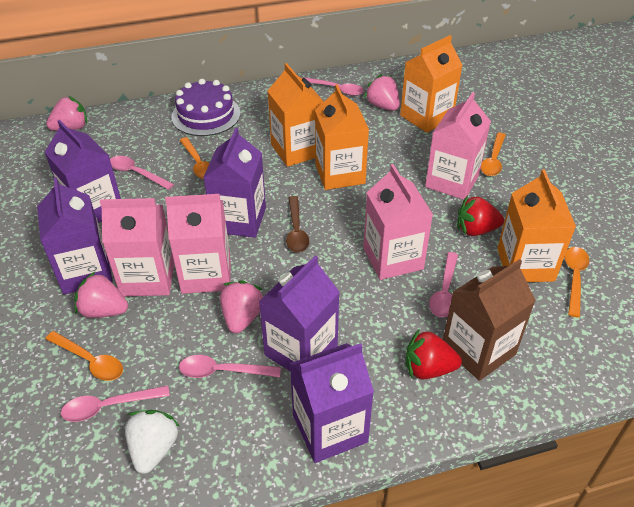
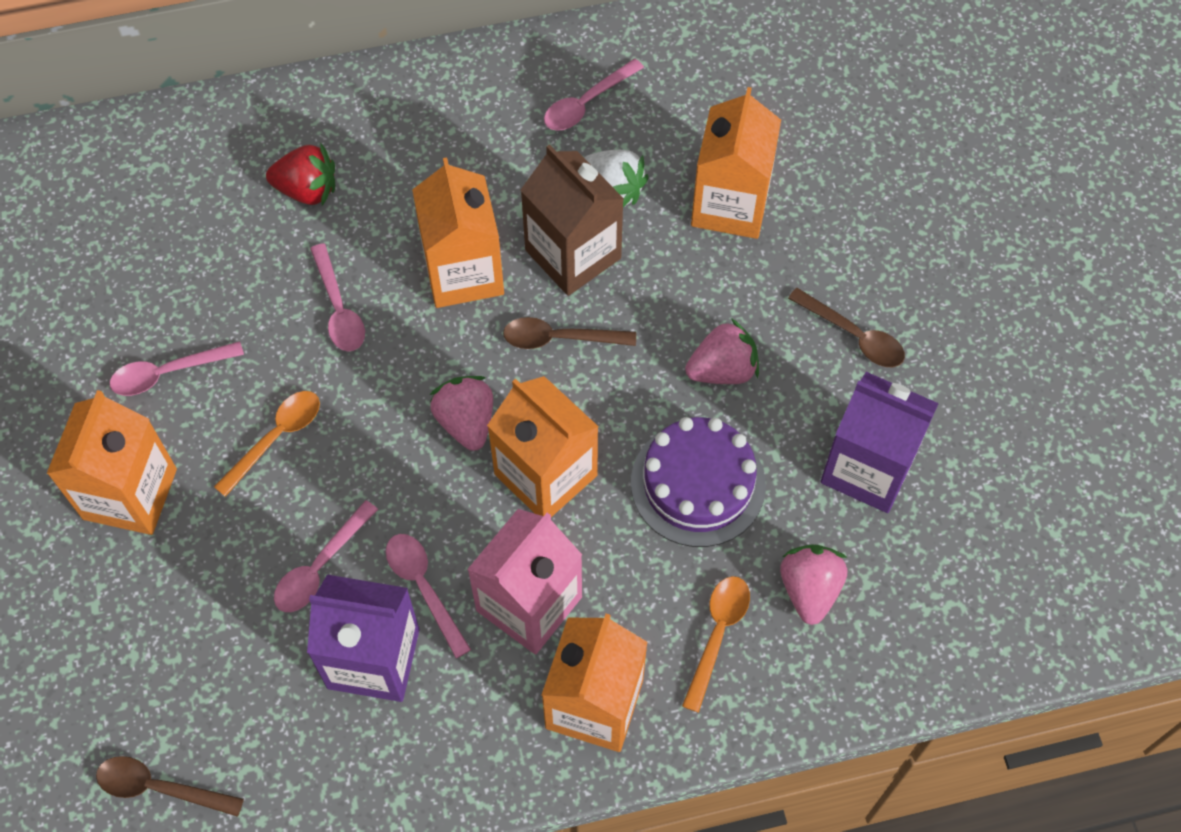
brown spoon: 1 -> 3
orange carton: 4 -> 5
orange spoon: 4 -> 2
pink carton: 4 -> 1
pink strawberry: 4 -> 3
purple carton: 5 -> 2
red strawberry: 2 -> 1

